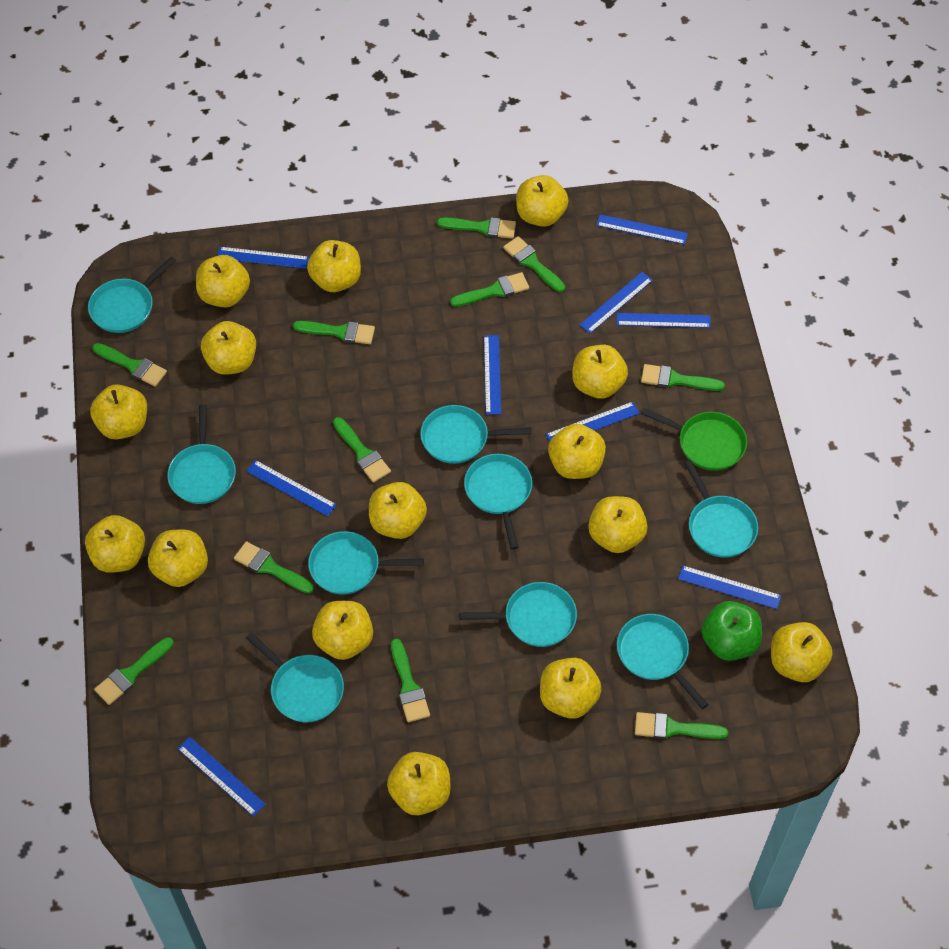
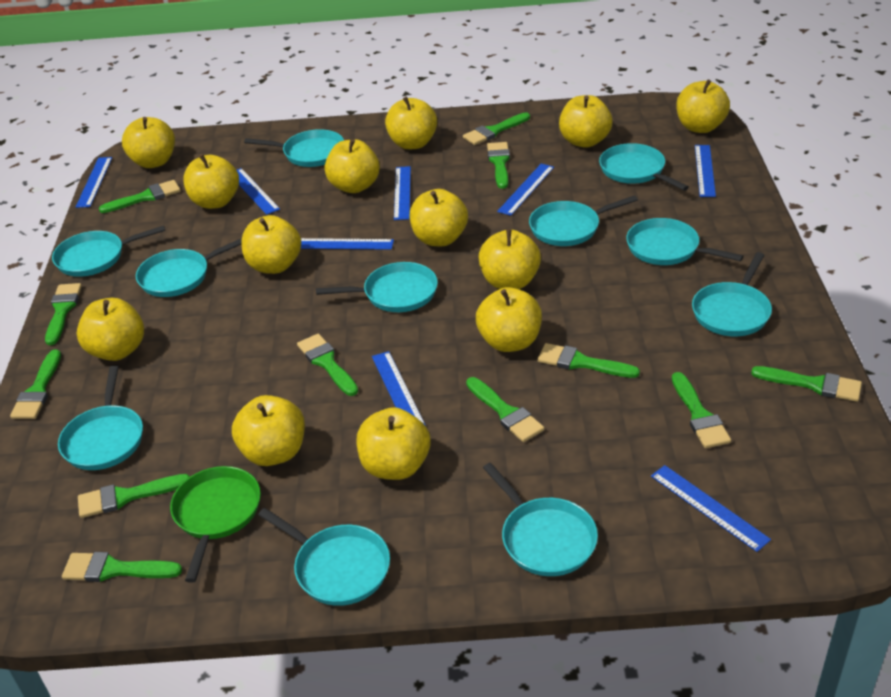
blue ruler: 9 -> 8
green apple: 1 -> 0
green brush: 11 -> 12
turquoise pan: 9 -> 11
yellow apple: 15 -> 13

